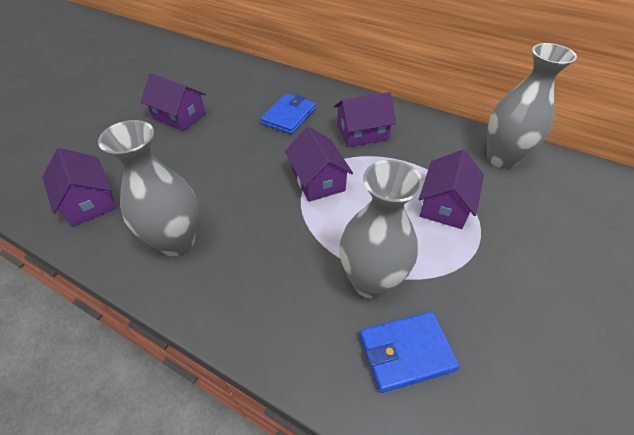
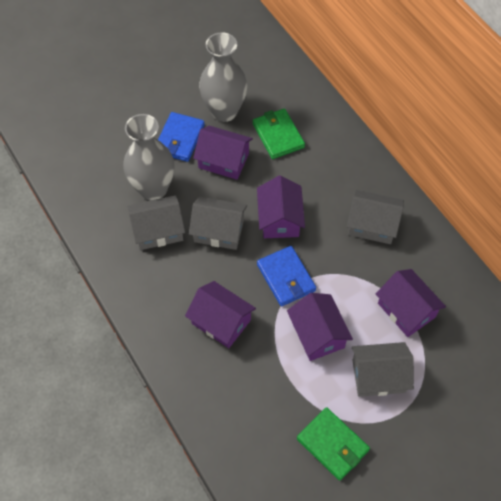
green wallet: 0 -> 2
grey house: 0 -> 4
grey vase: 3 -> 2

